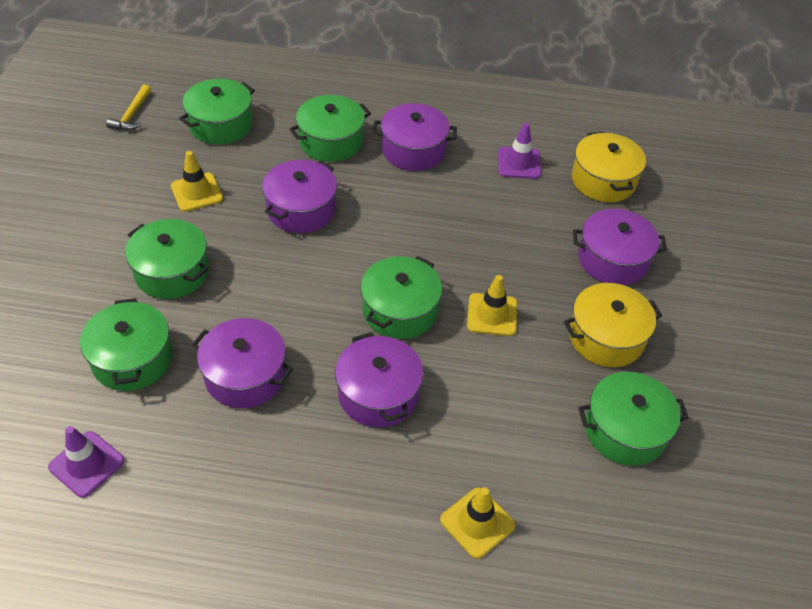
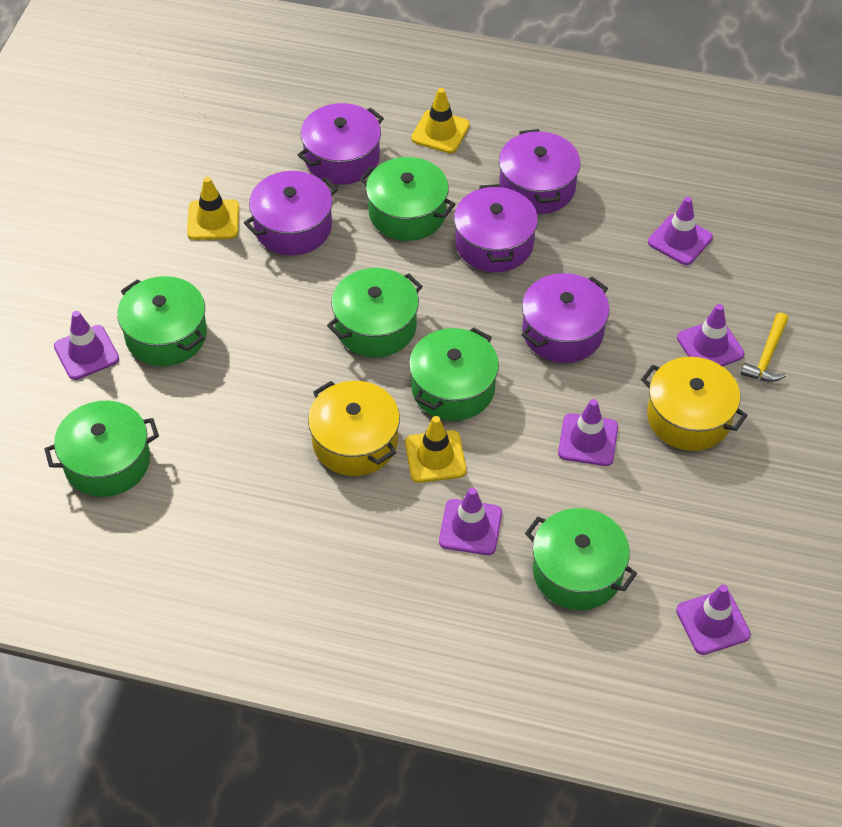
purple traffic cone: 2 -> 6

